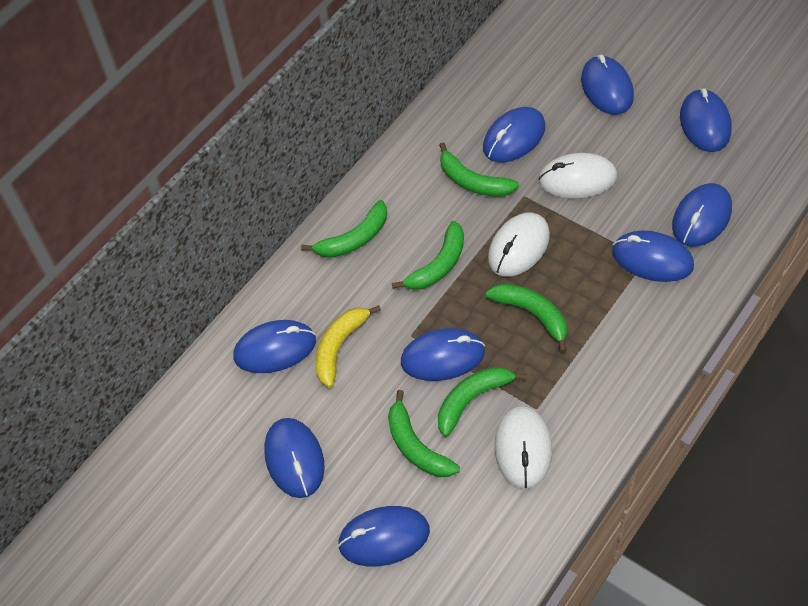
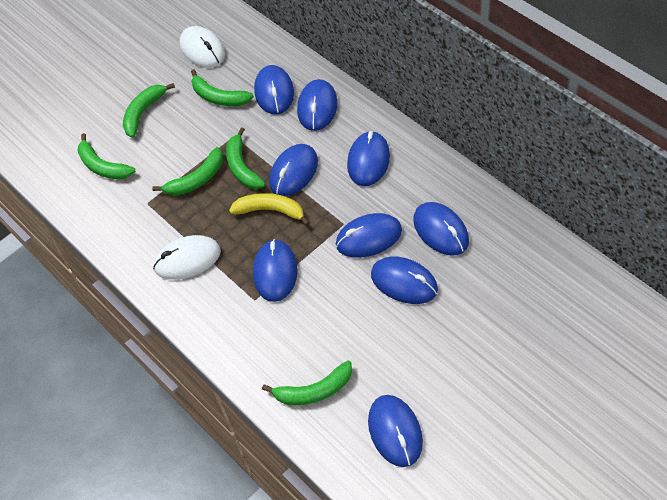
white mouse: 3 -> 2

